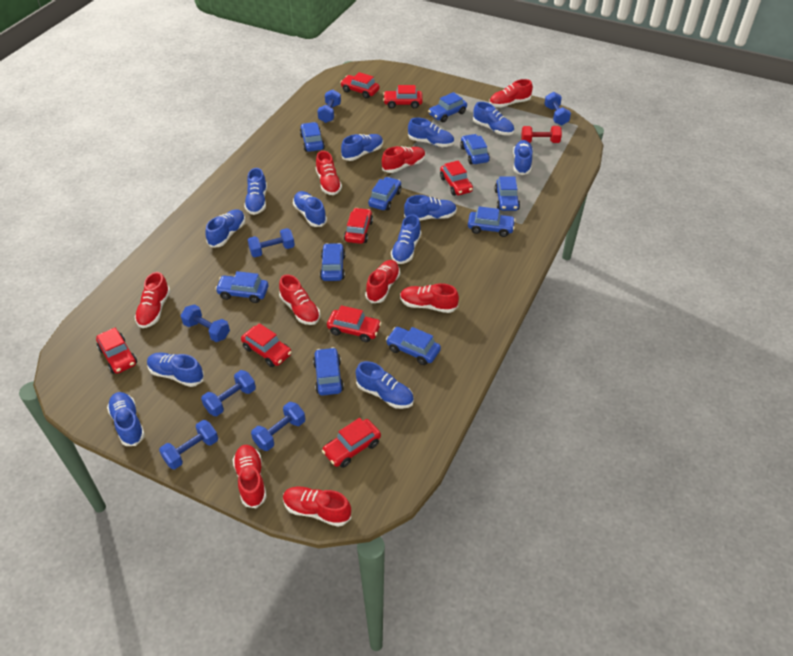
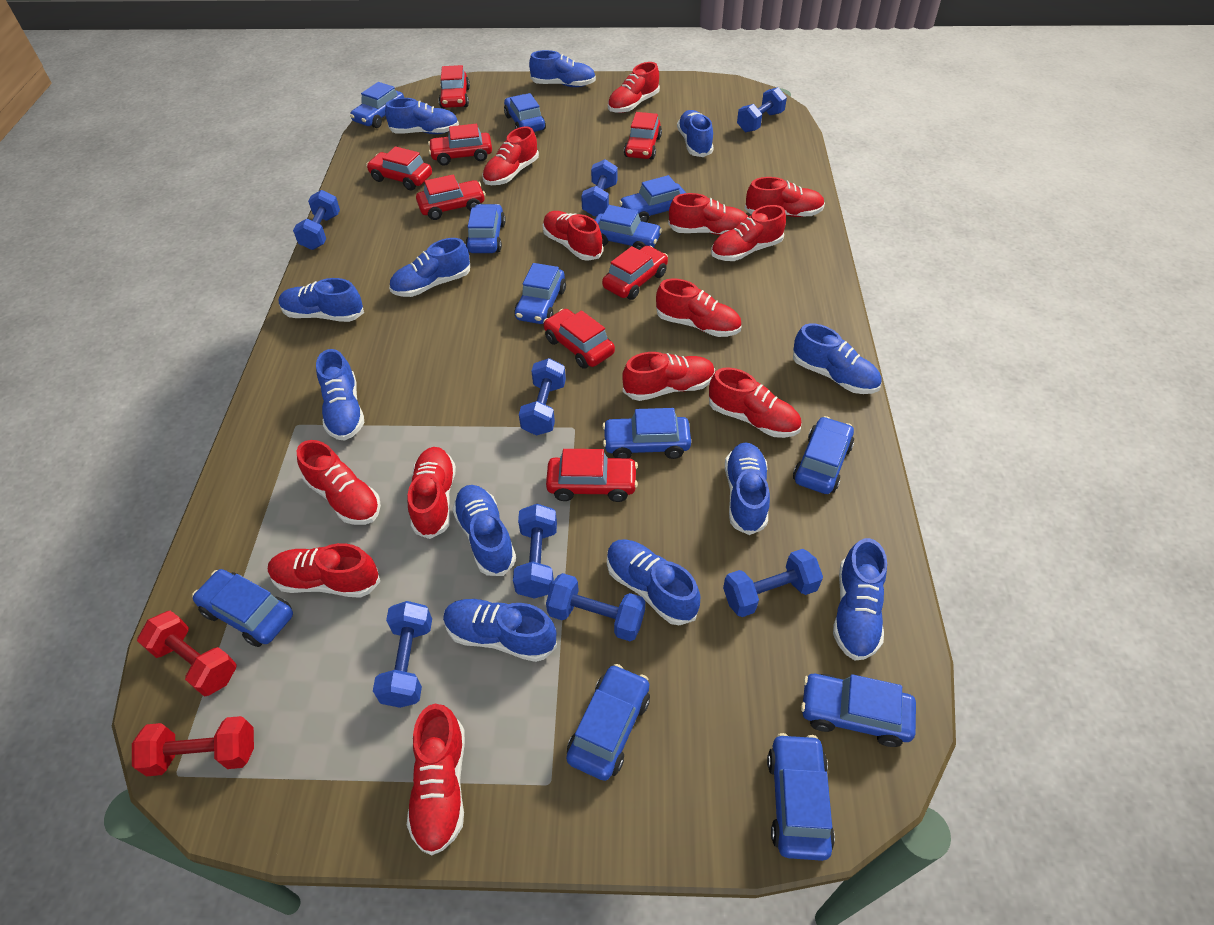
blue car: 10 -> 12
blue dumbbell: 7 -> 8
red dumbbell: 1 -> 2
red shoe: 9 -> 13

